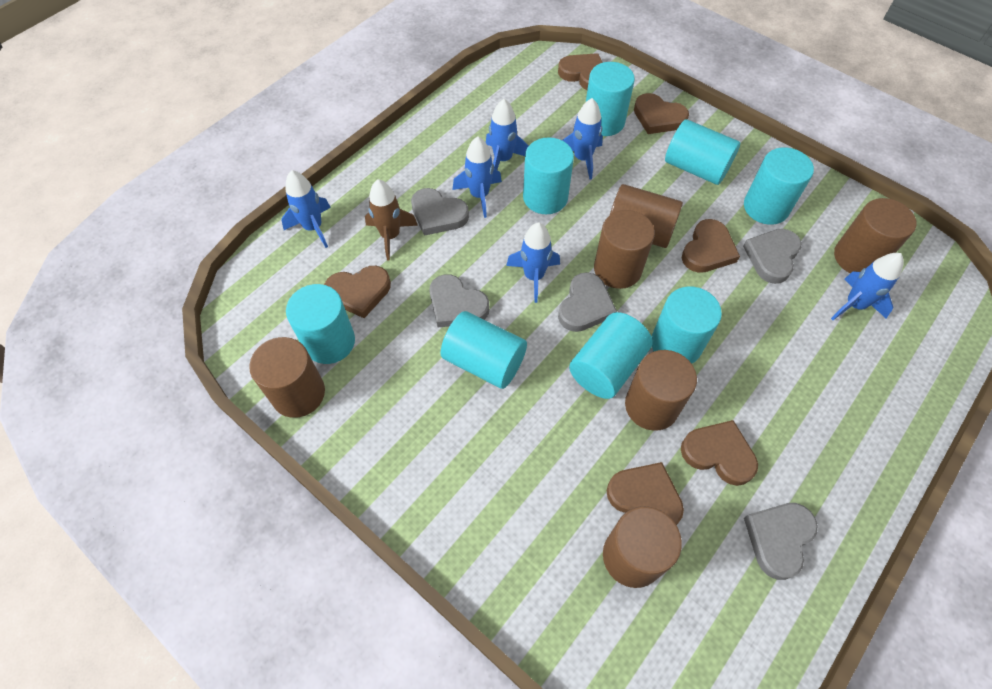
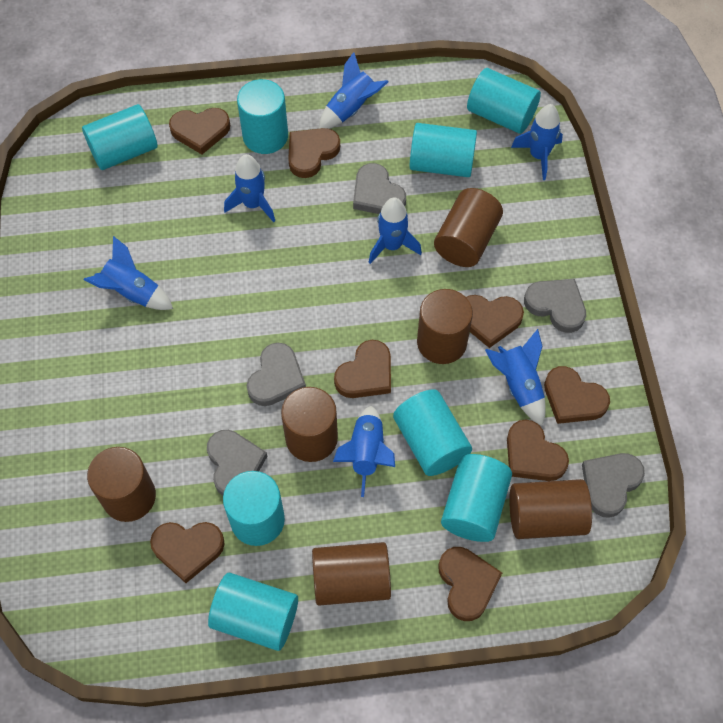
blue rocket: 6 -> 7
brown heart: 6 -> 8
brown rocket: 1 -> 0

